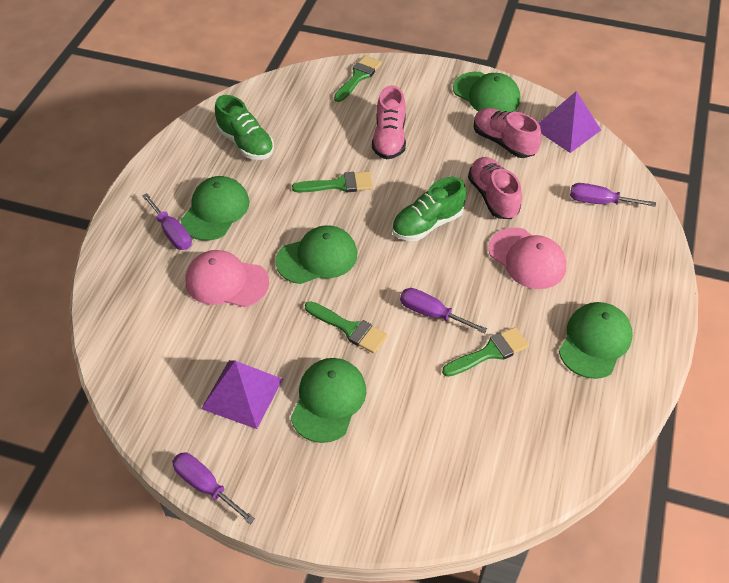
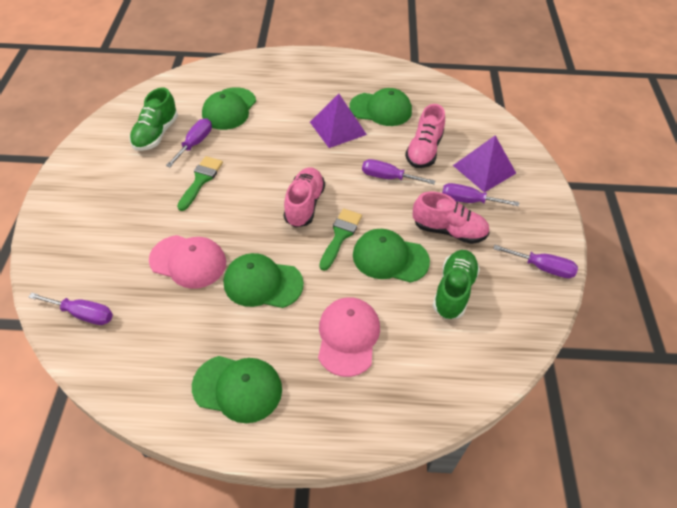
green brush: 4 -> 2
purple screwdriver: 4 -> 5

